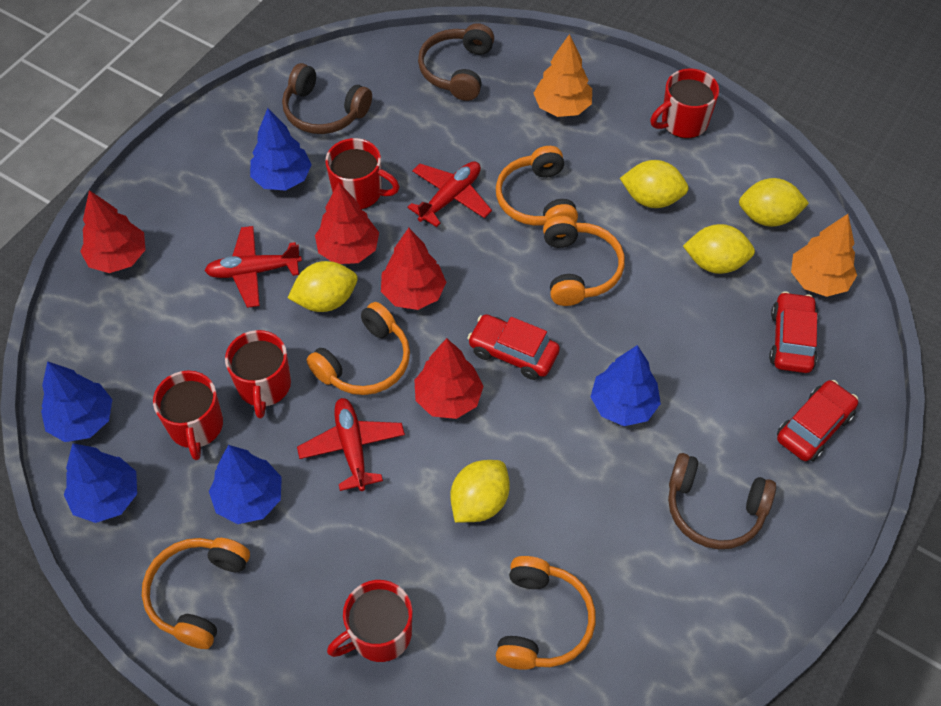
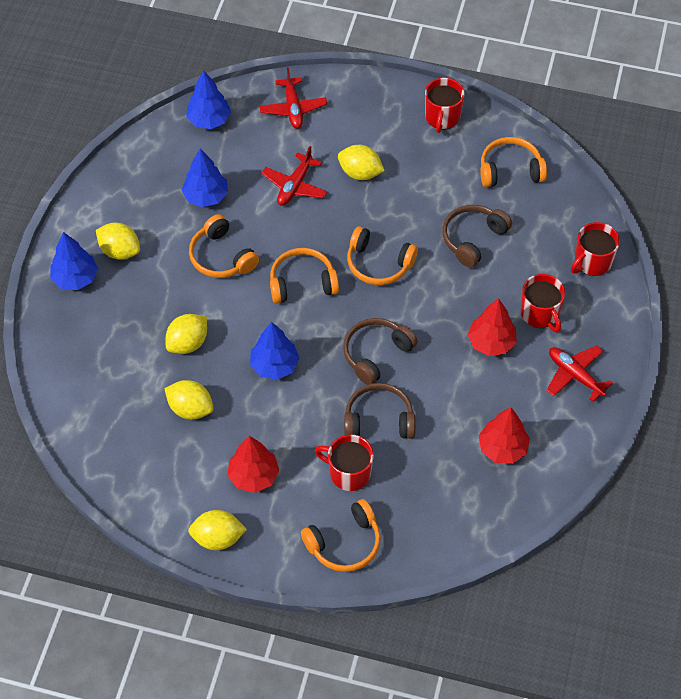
blue tree: 5 -> 4
orange tree: 2 -> 0
red car: 3 -> 0
red mug: 5 -> 4
red tree: 4 -> 3

